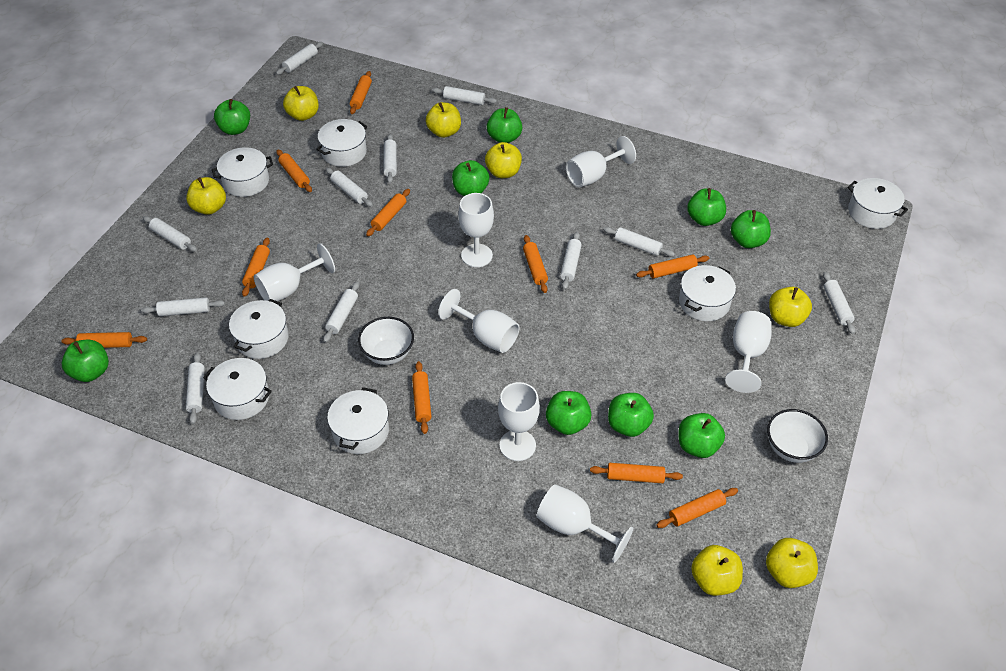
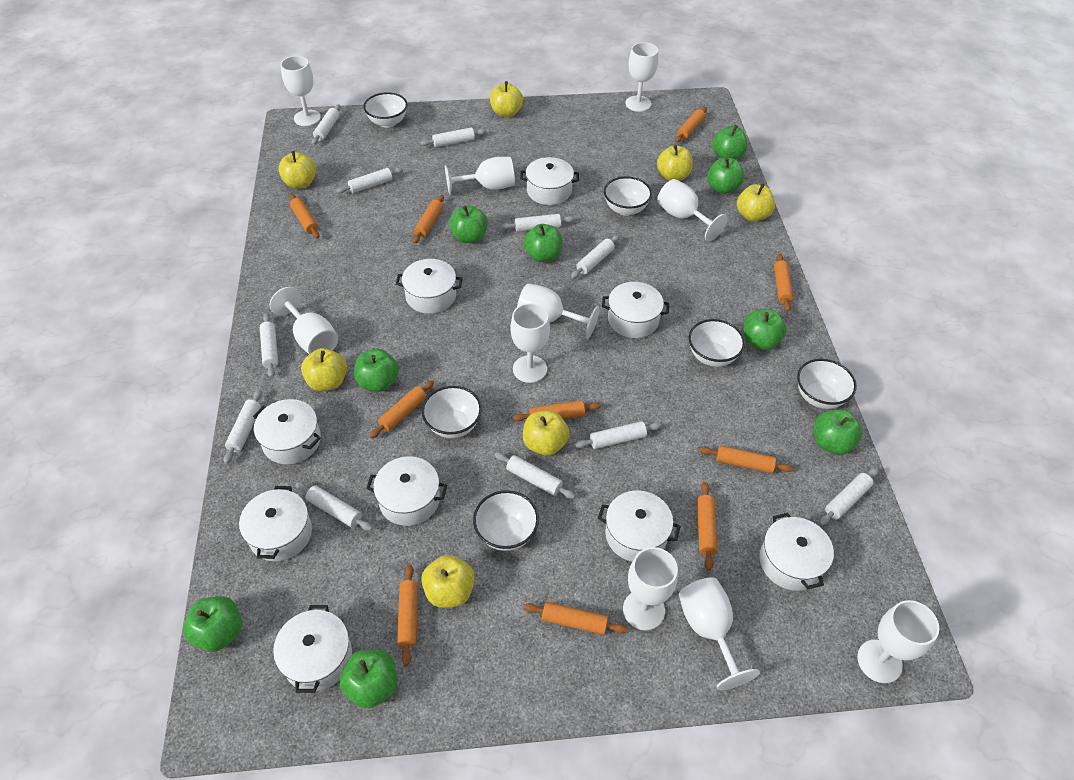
white bowl: 2 -> 6
white goblet: 7 -> 10
white pot: 7 -> 9

